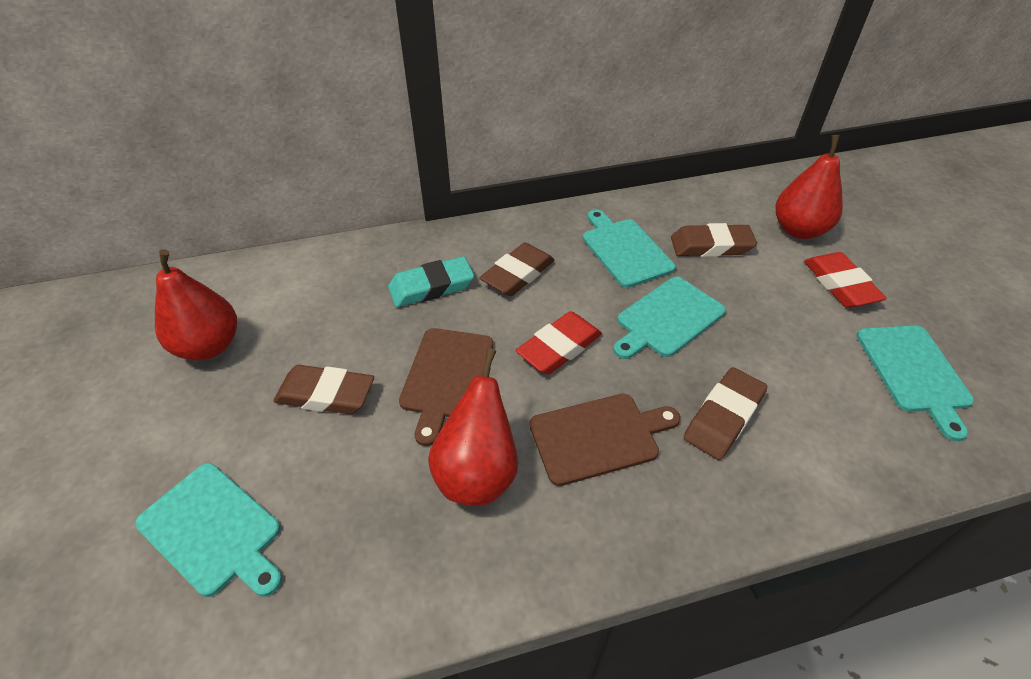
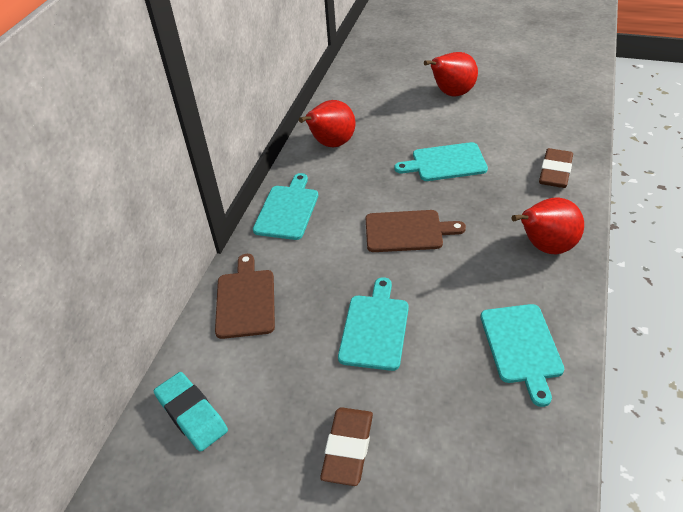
brown eraser: 4 -> 2
red eraser: 2 -> 0

